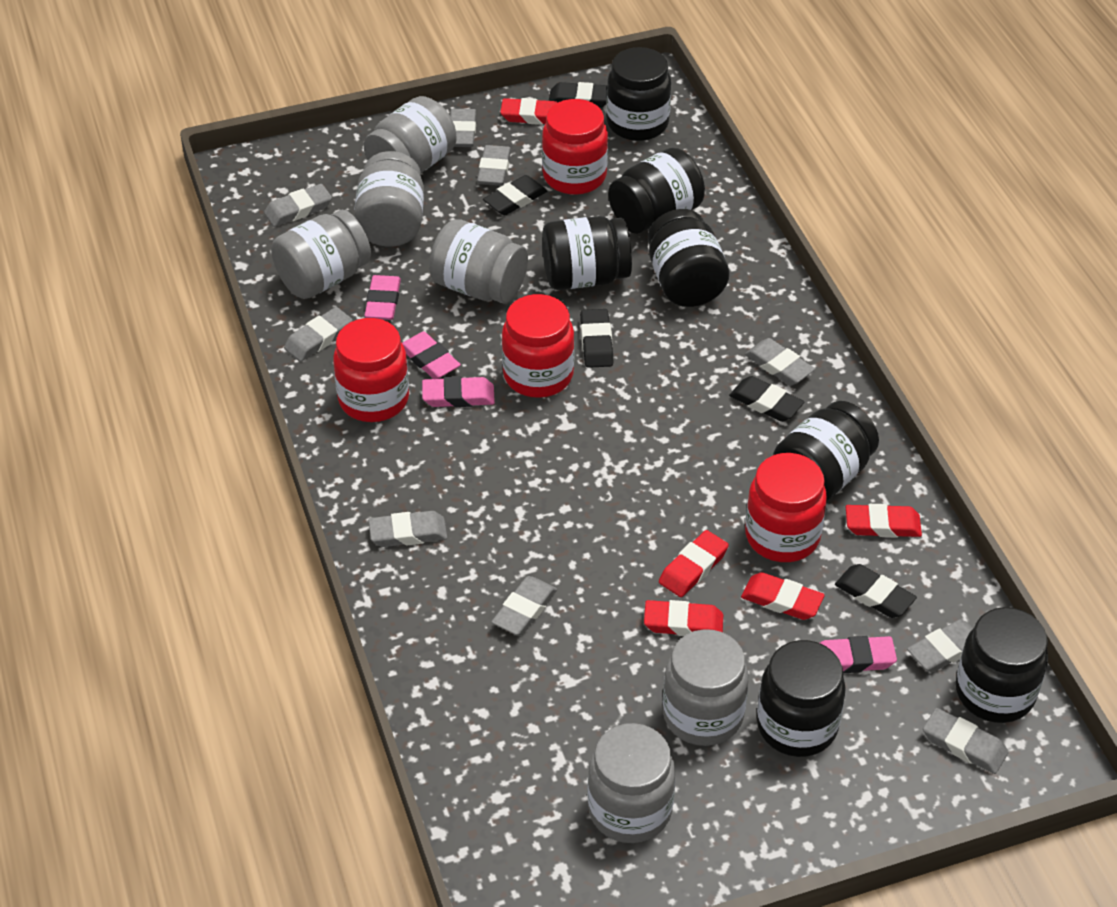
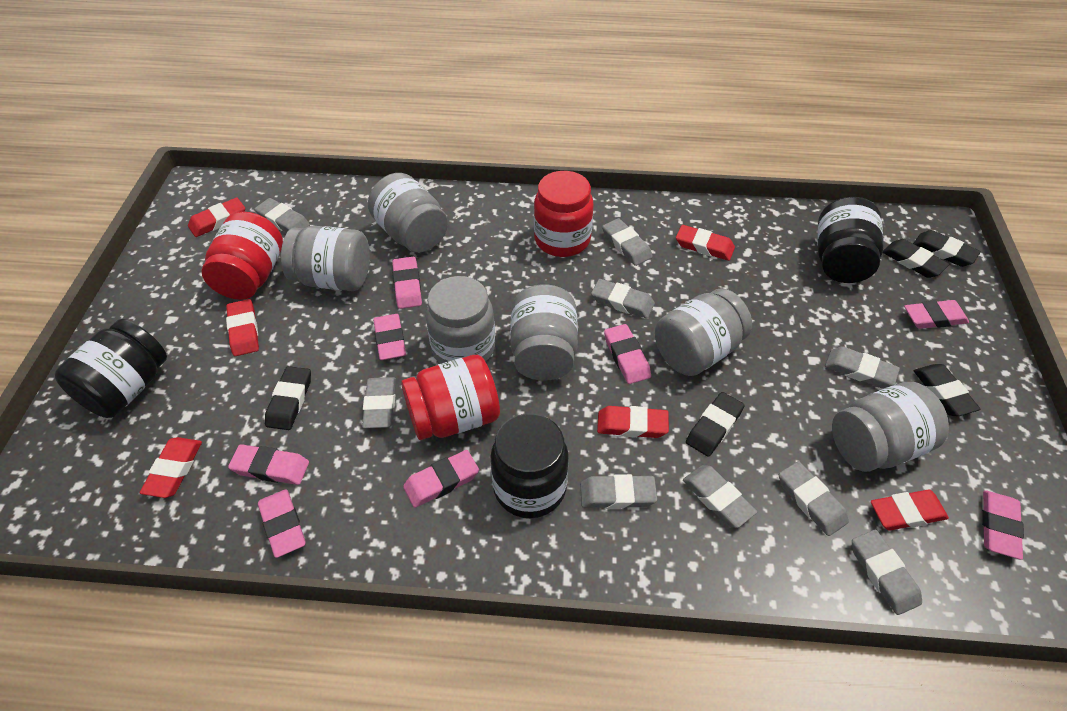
black jar: 7 -> 3
pink eraser: 4 -> 8
red eraser: 5 -> 6
red jar: 4 -> 3

